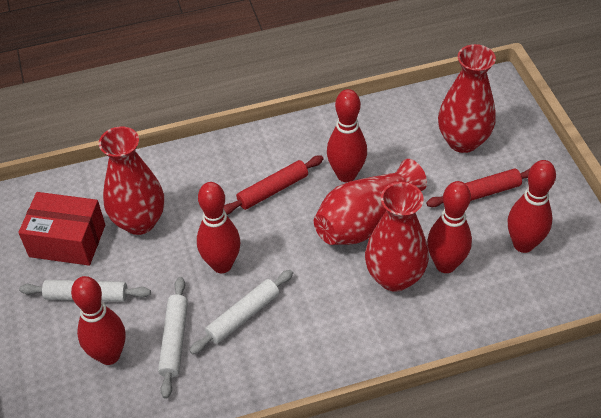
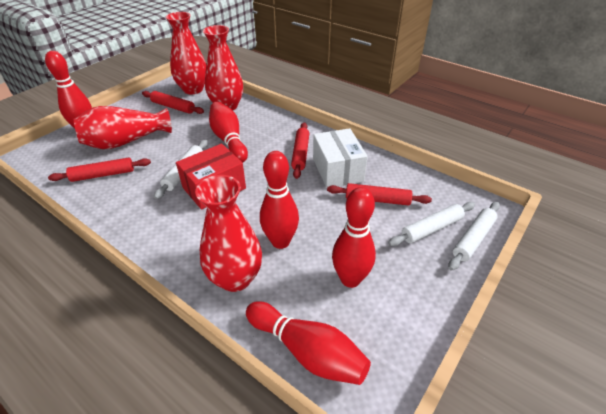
red rolling pin: 2 -> 4
white box: 0 -> 1

